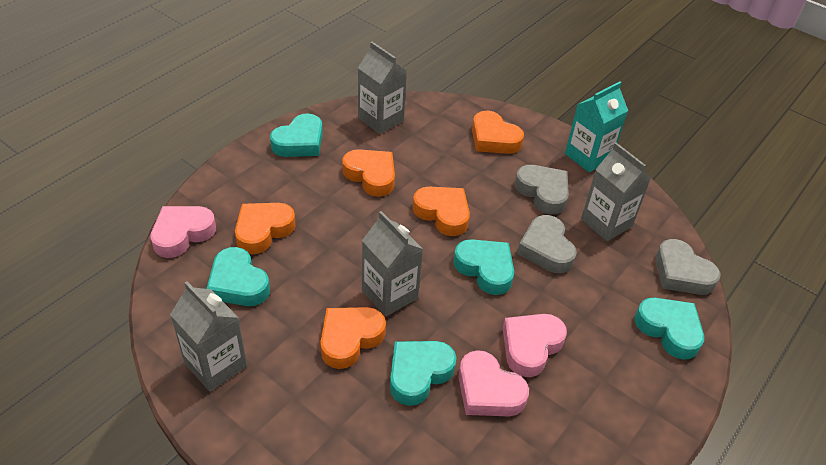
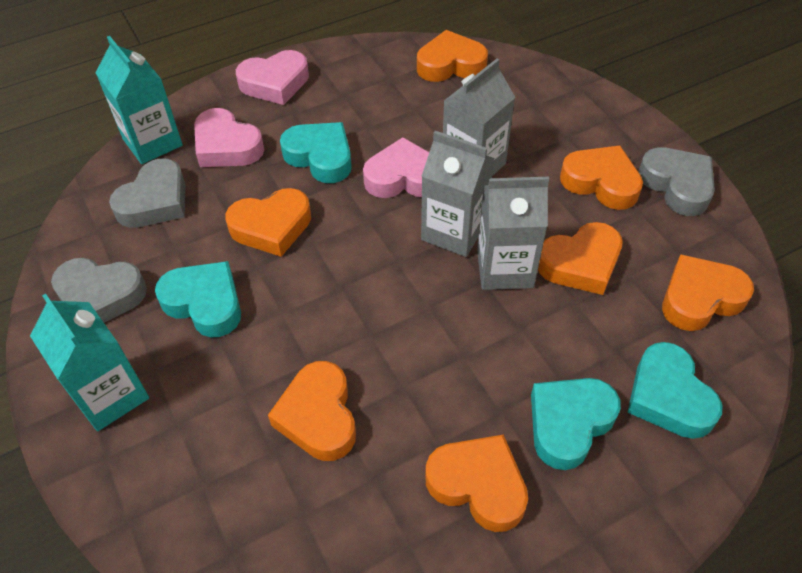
grey carton: 4 -> 3
orange heart: 5 -> 7
turquoise carton: 1 -> 2
turquoise heart: 5 -> 4

